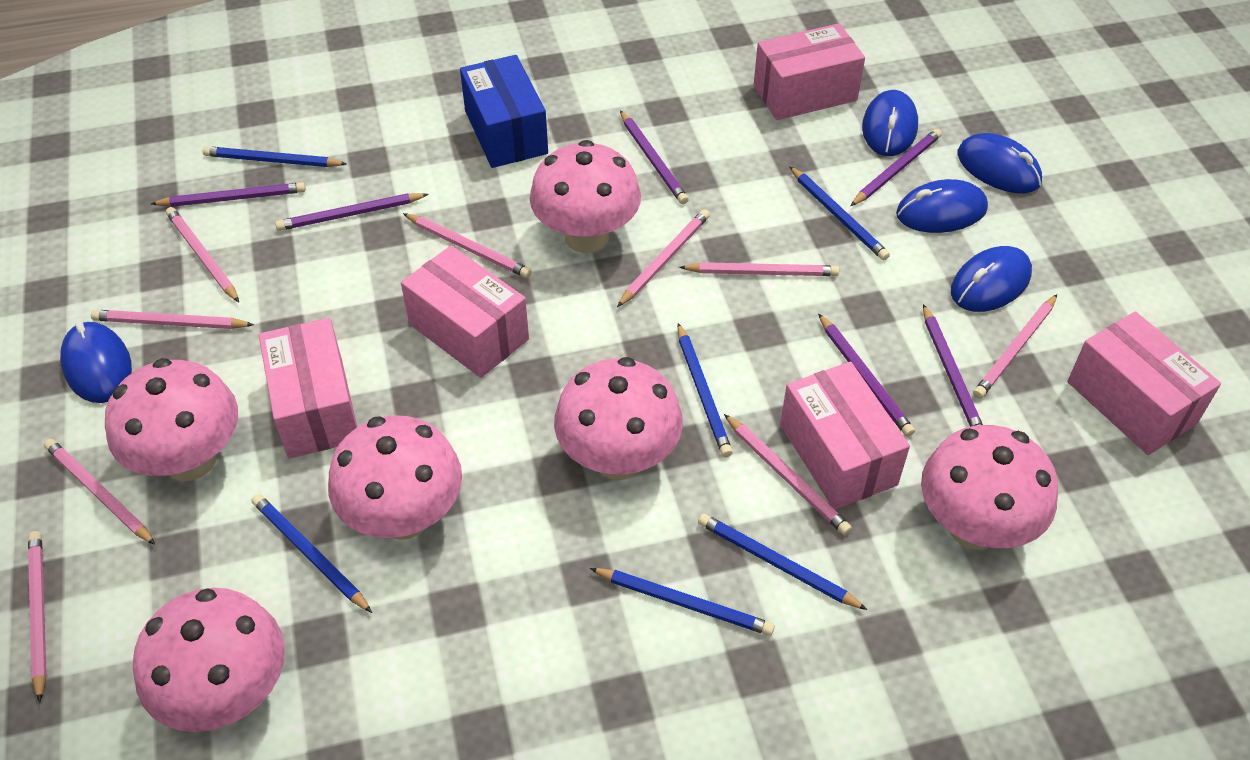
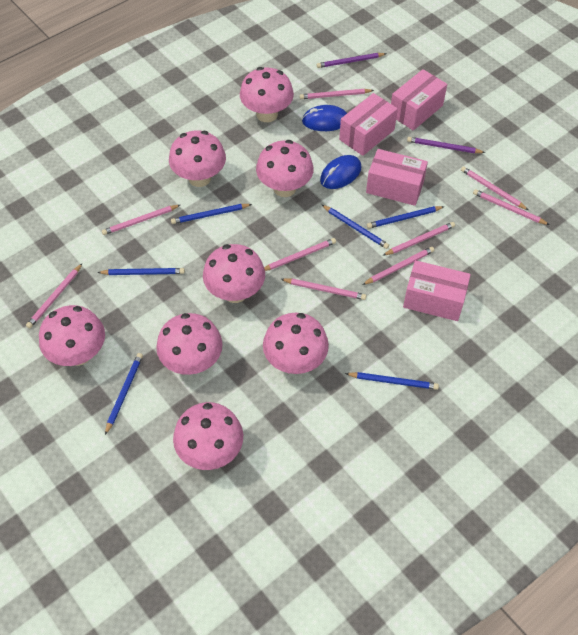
blue box: 1 -> 0
blue mouse: 5 -> 2
pink box: 5 -> 4
pink mushroom: 6 -> 8
purple pencil: 6 -> 2

